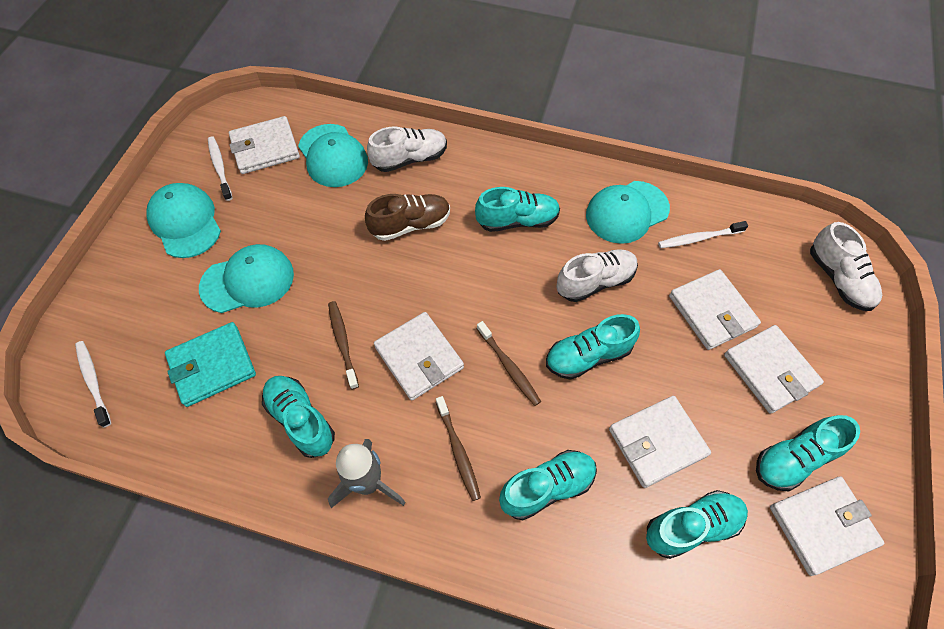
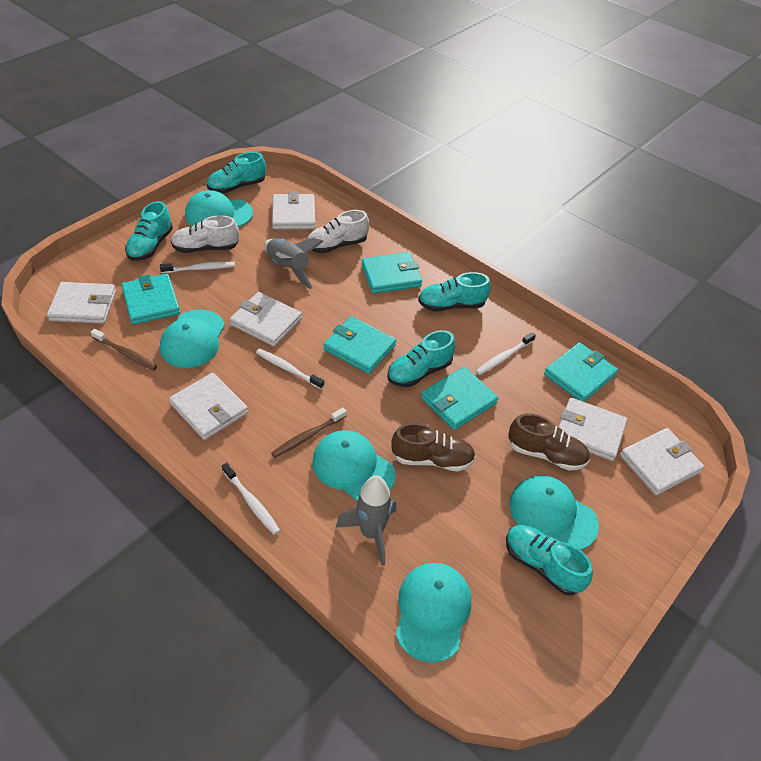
brown shoe: 1 -> 2
brown toothbrush: 3 -> 2
grey rocket: 1 -> 2
turquoise cap: 4 -> 5
turquoise shoe: 6 -> 5
turquoise wallet: 1 -> 5
white shoe: 3 -> 2
white toothbrush: 3 -> 4

